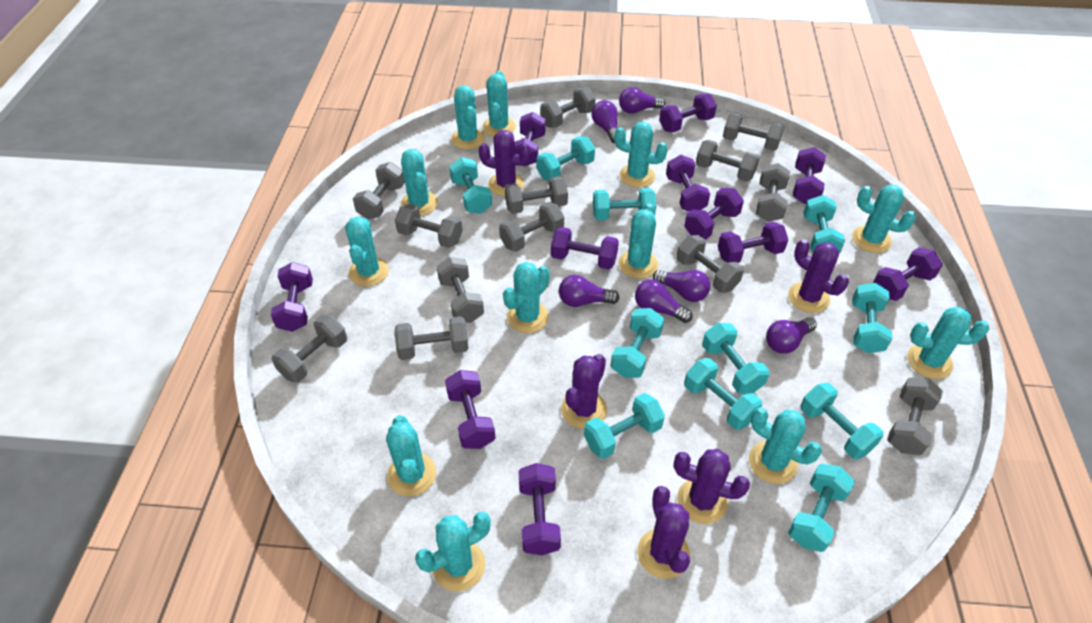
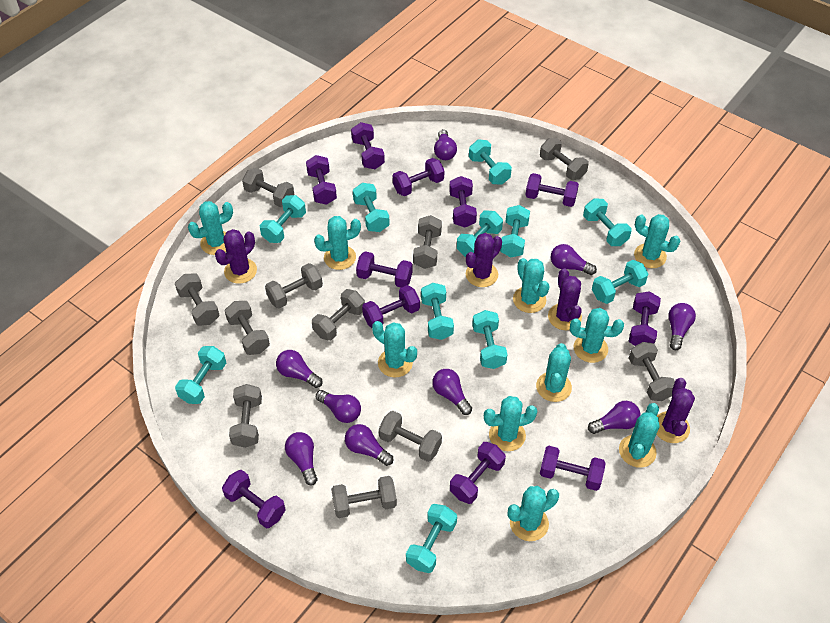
grey dumbbell: 13 -> 11
purple cactus: 5 -> 4
purple light bulb: 6 -> 9
turquoise cactus: 12 -> 10

